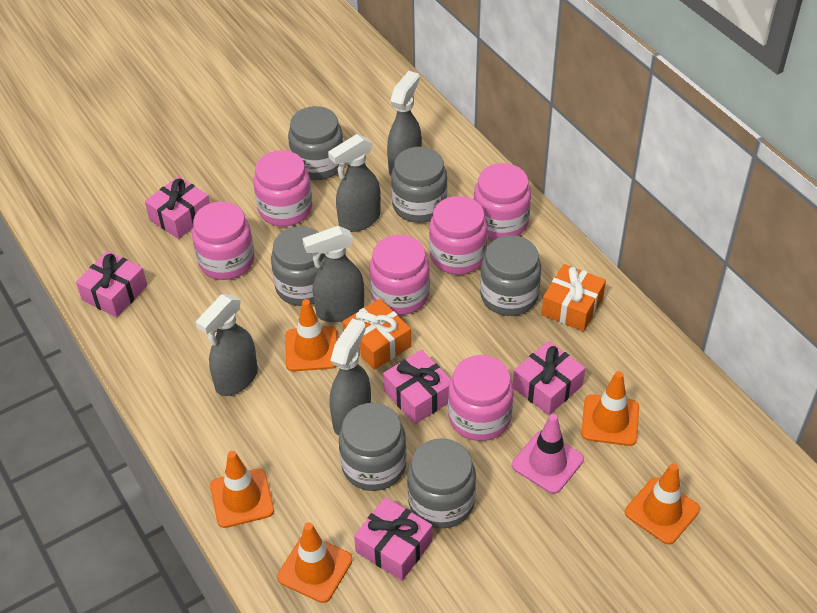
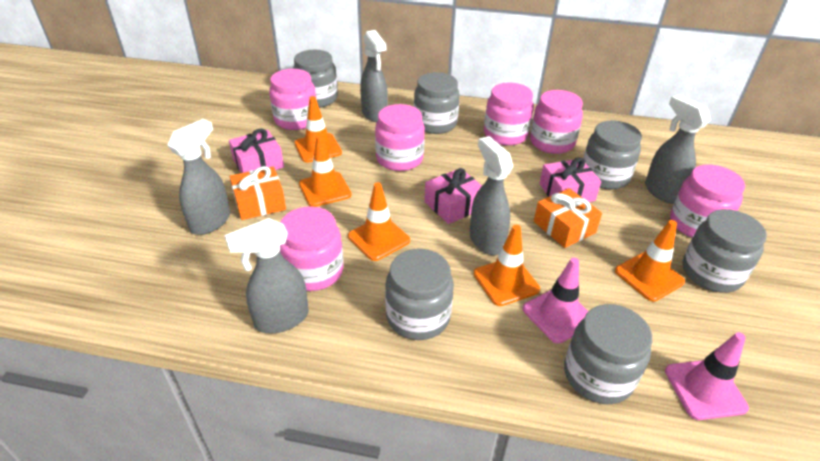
pink gift: 5 -> 3
pink traffic cone: 1 -> 2

